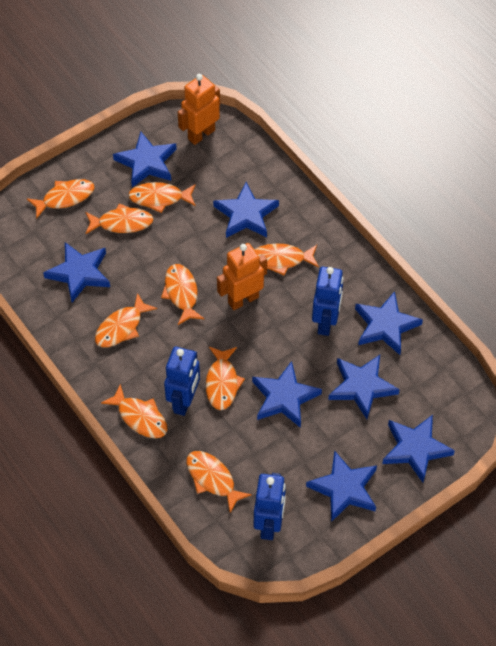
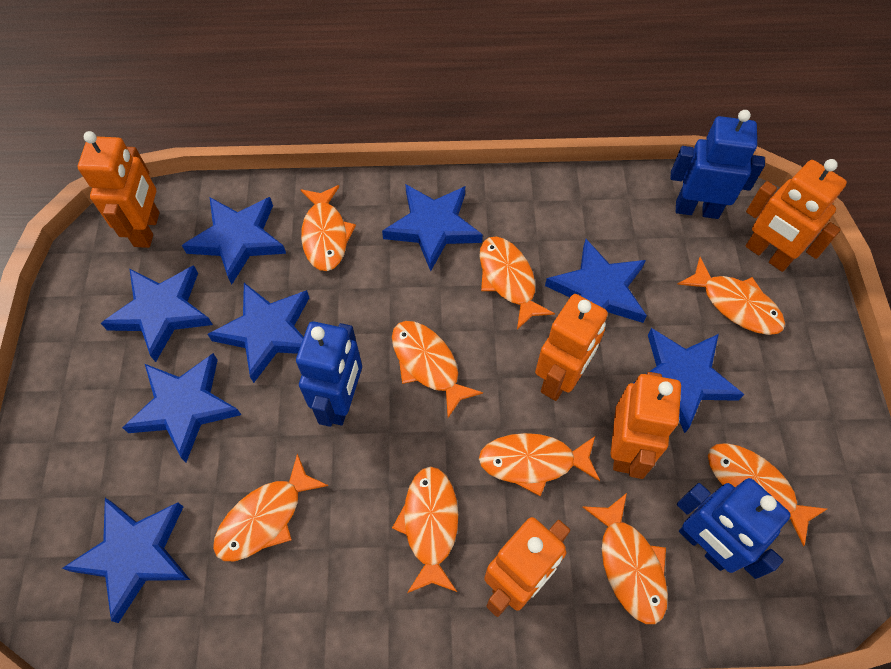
orange robot: 2 -> 5

